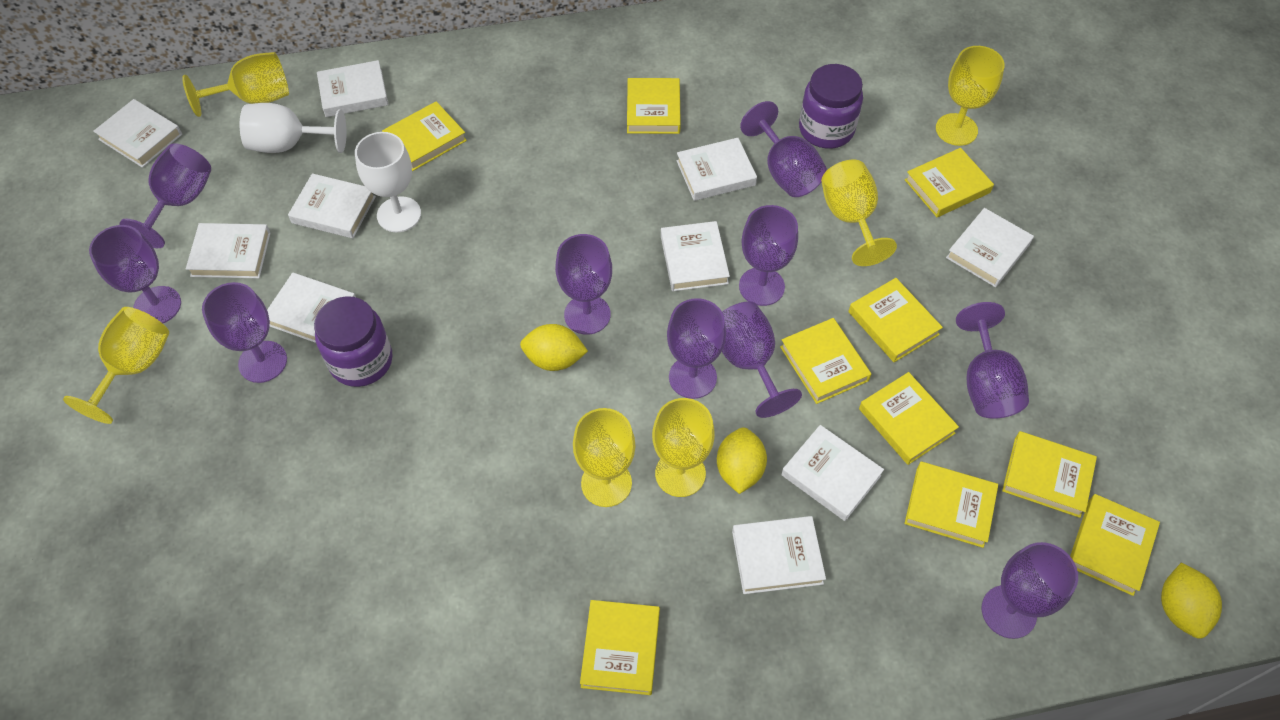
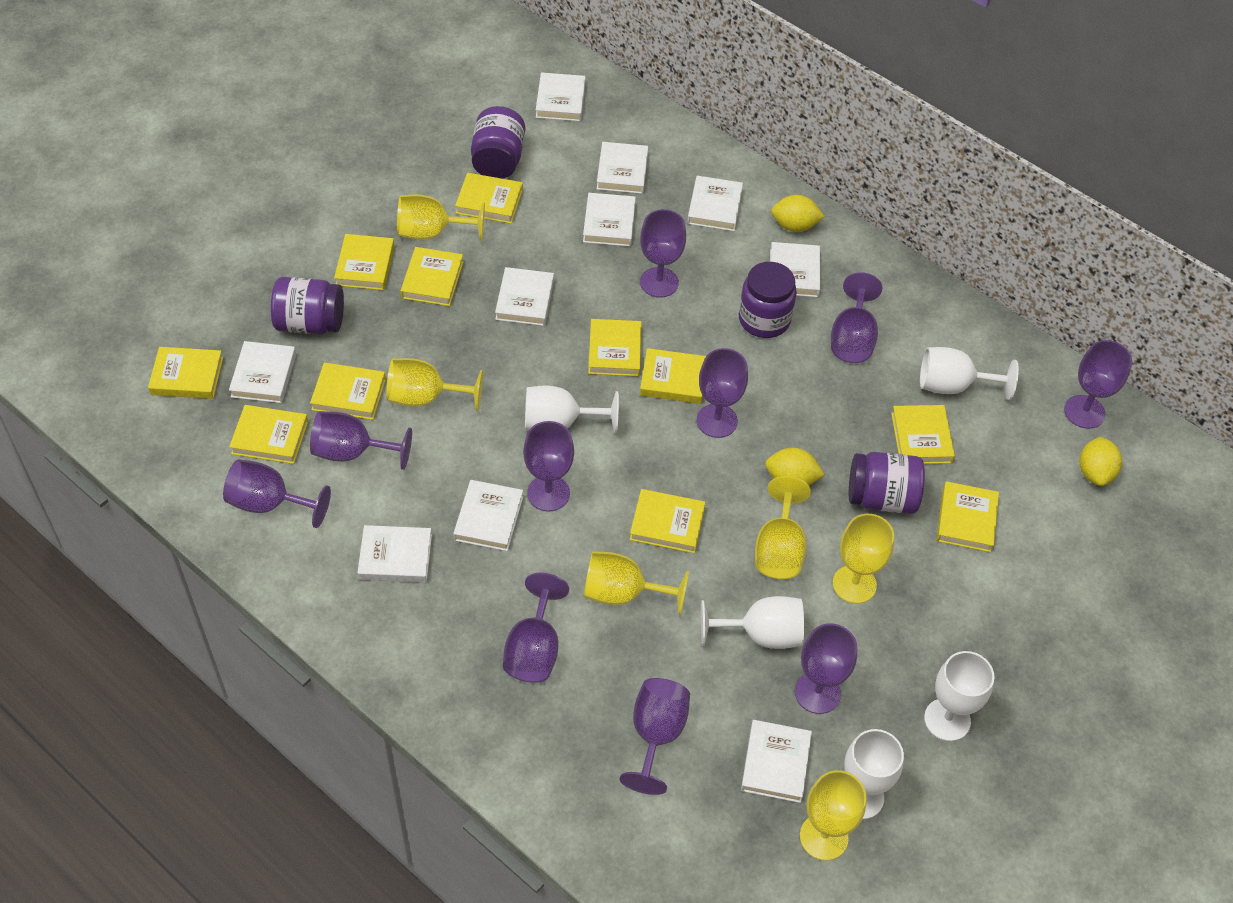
purple jar: 2 -> 4
white goblet: 2 -> 5
yellow book: 10 -> 11

